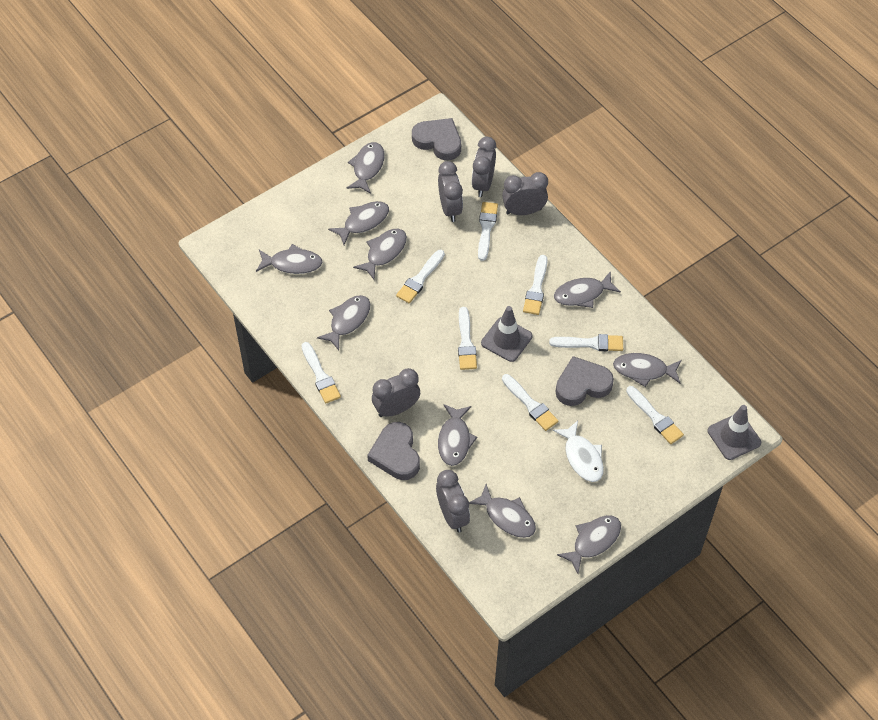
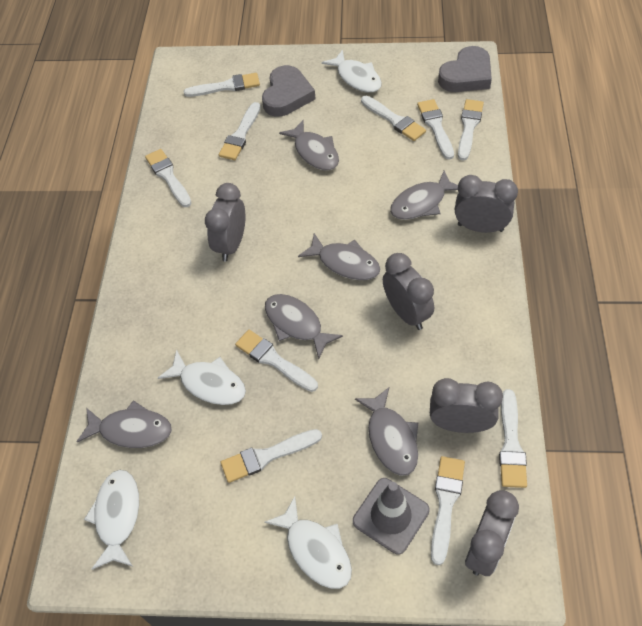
grey fish: 10 -> 6
grey heart: 3 -> 2
grey traffic cone: 2 -> 1
white brush: 8 -> 10
white fish: 1 -> 4

